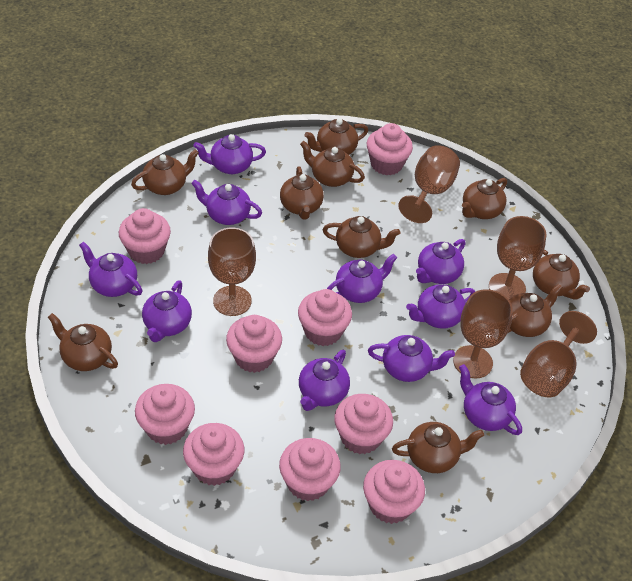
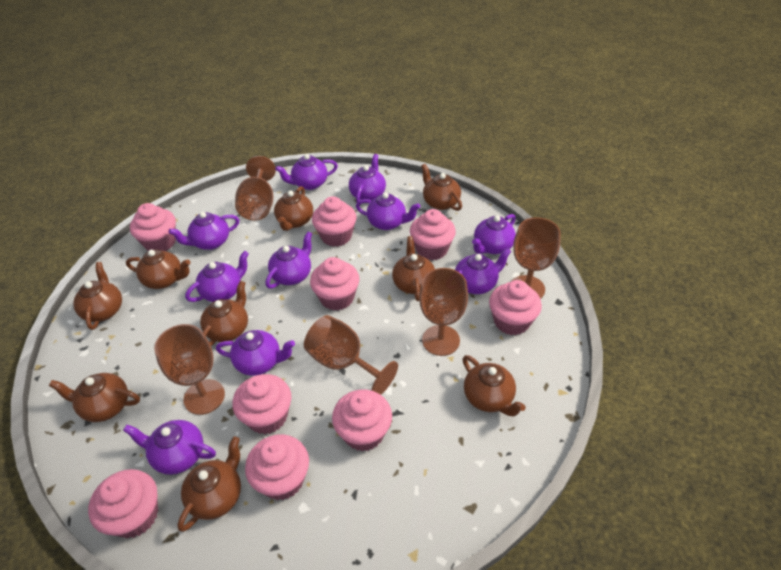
brown teapot: 10 -> 9

